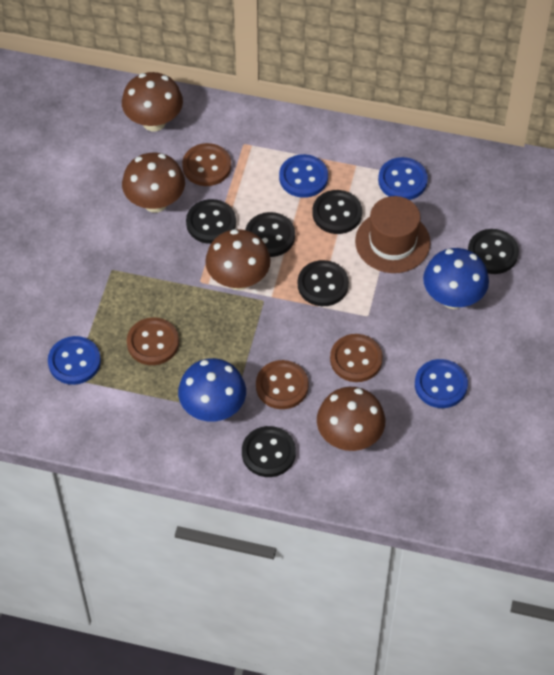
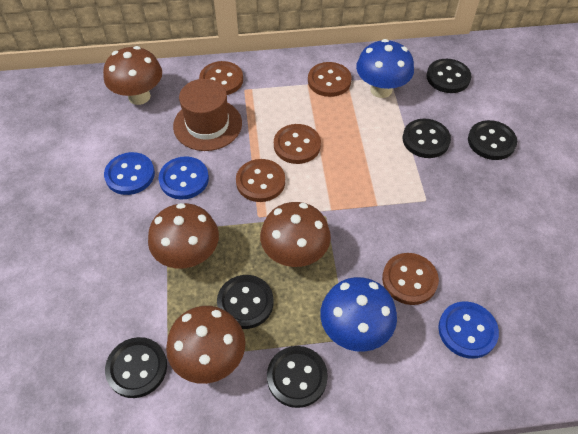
blue button: 4 -> 3
brown button: 4 -> 5

